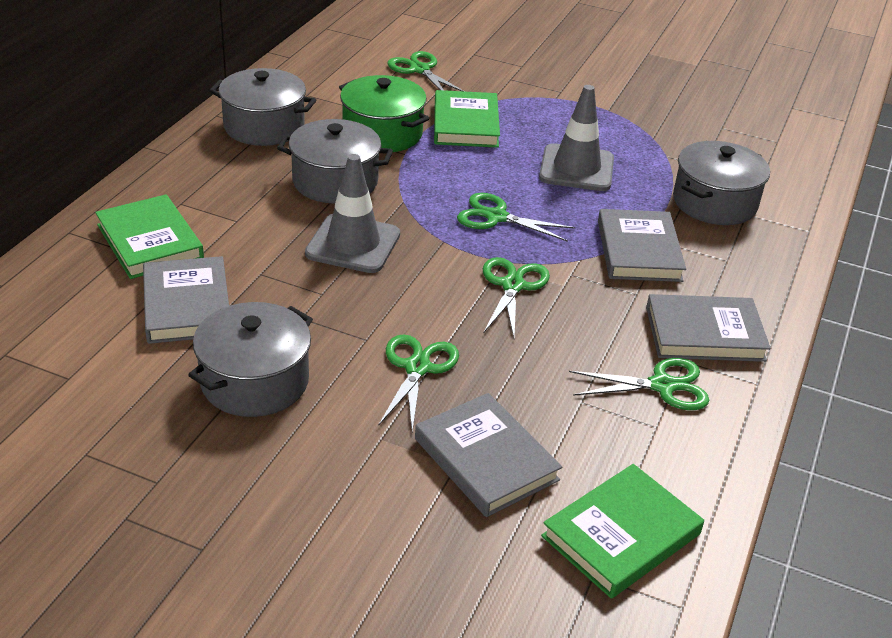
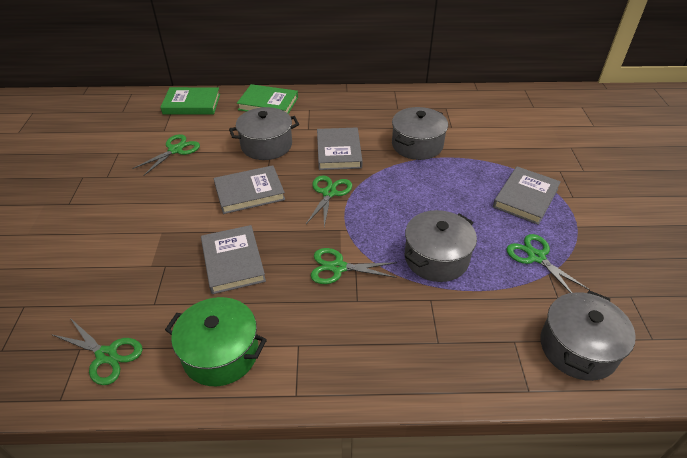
green book: 3 -> 2
grey traffic cone: 2 -> 0

